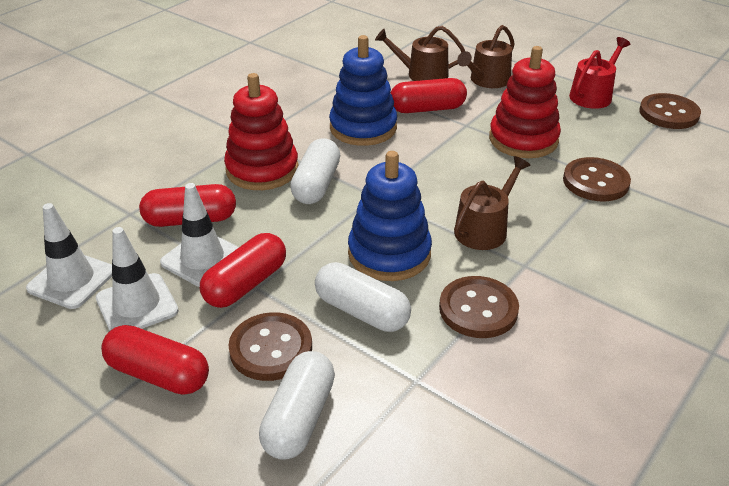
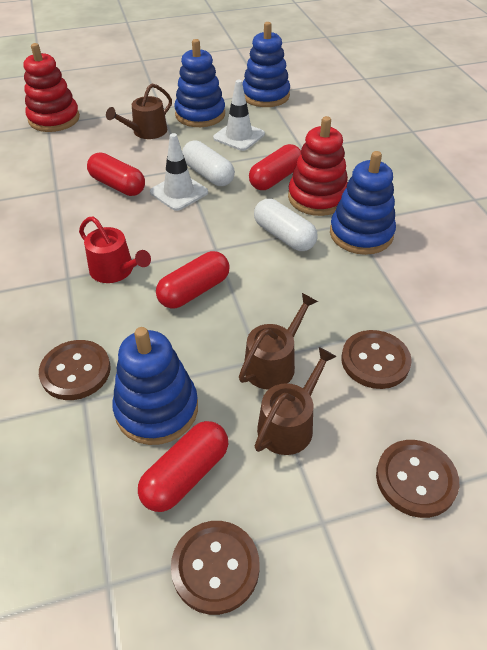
blue stacking toy: 2 -> 4
white capsule: 3 -> 2
white traffic cone: 3 -> 2

